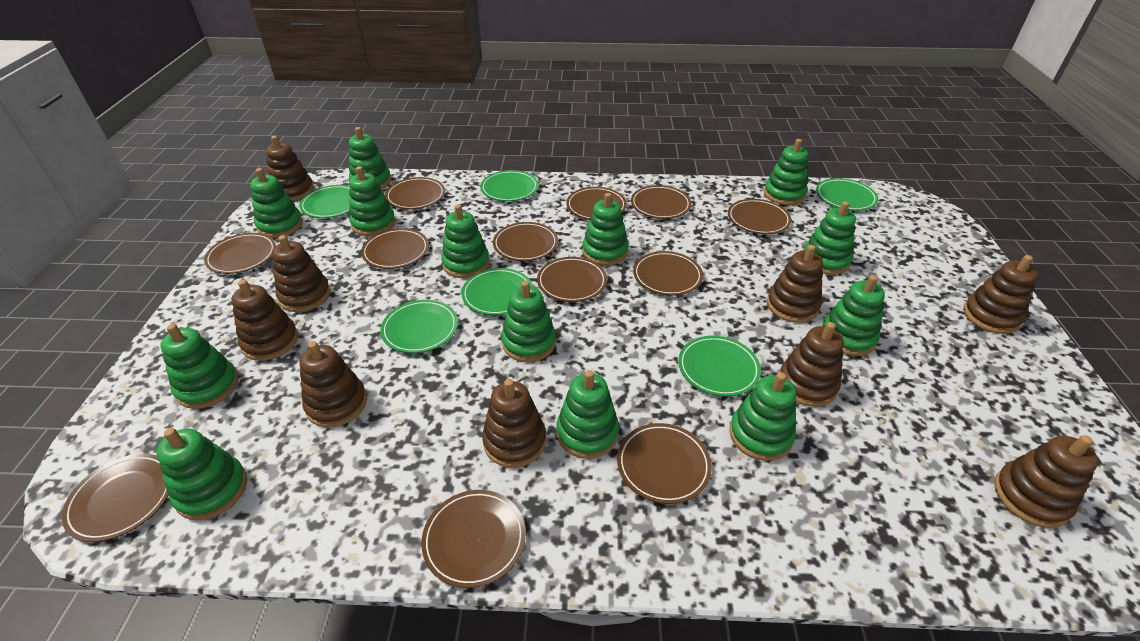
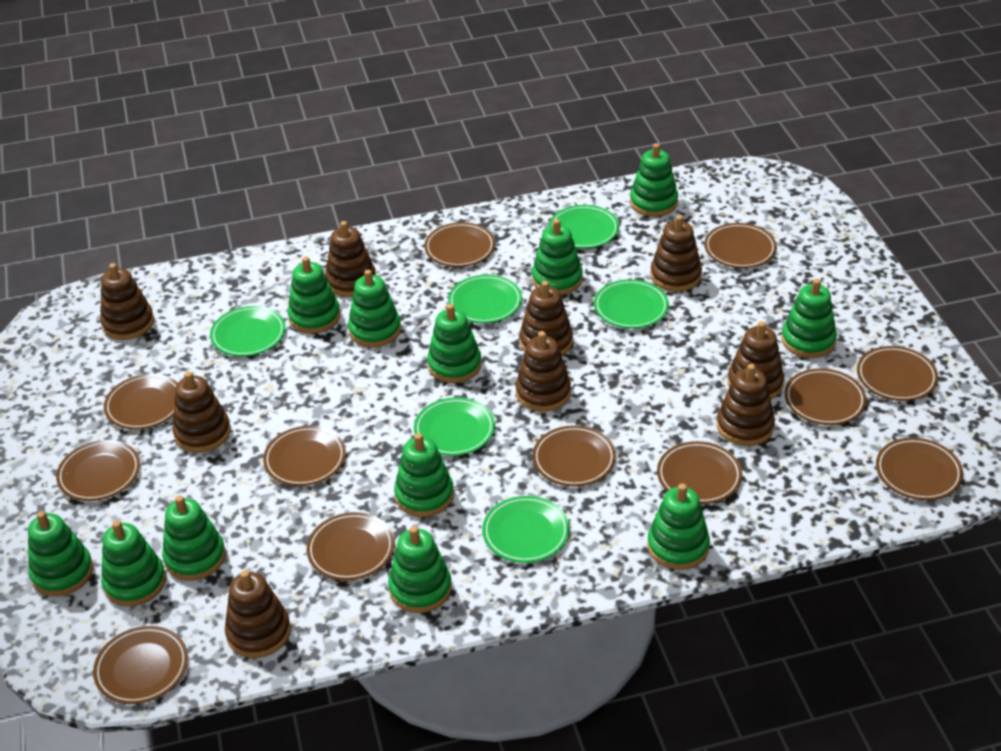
green stacking toy: 13 -> 12

